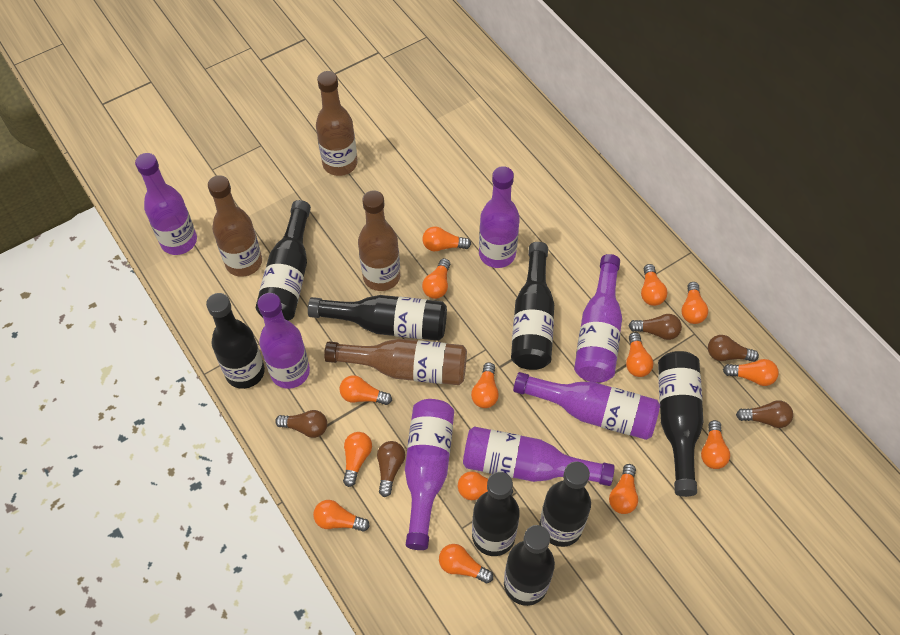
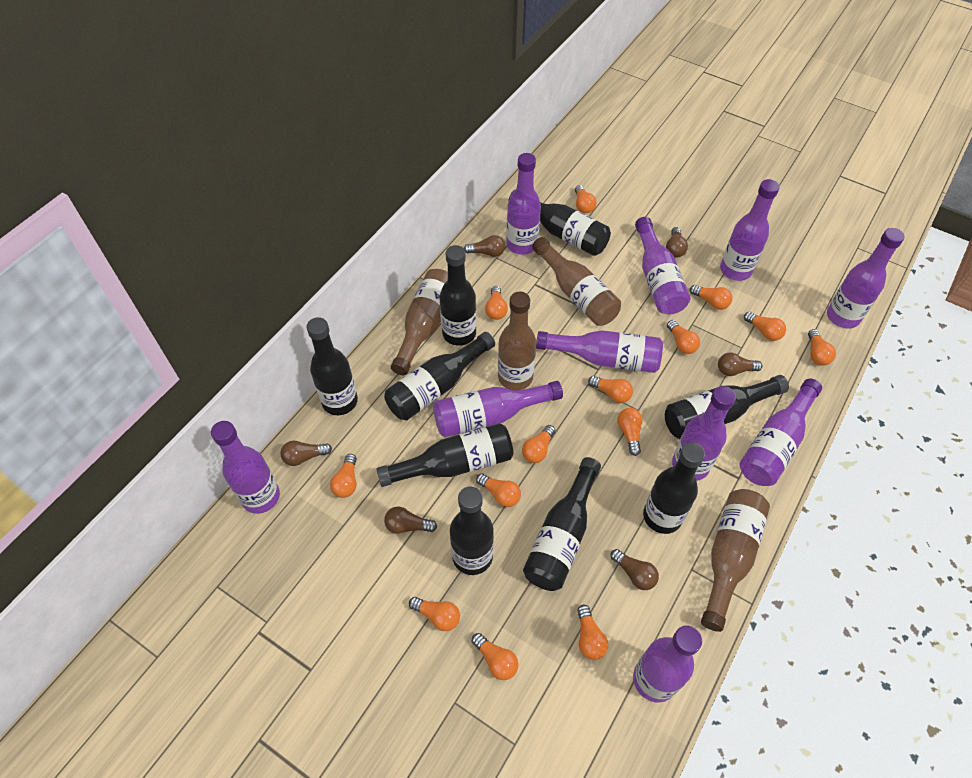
black bottle: 8 -> 9
brown light bulb: 5 -> 6
purple bottle: 7 -> 10

